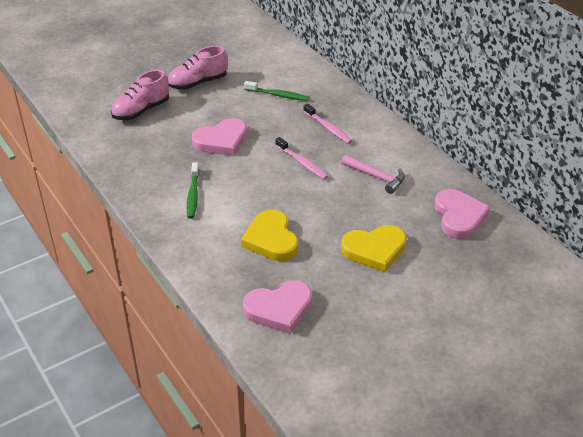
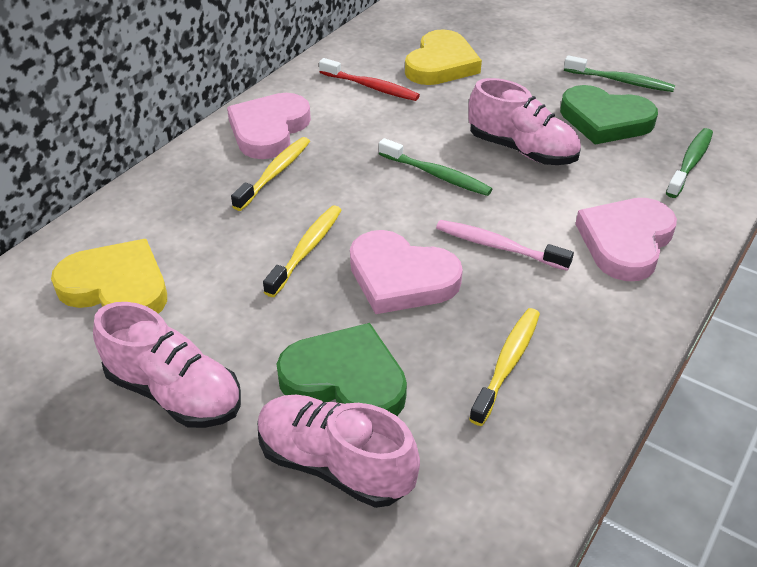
green heart: 0 -> 2
green toothbrush: 2 -> 3
pink hammer: 1 -> 0
pink shoe: 2 -> 3
pink toothbrush: 2 -> 1
red toothbrush: 0 -> 1
yellow toothbrush: 0 -> 3

